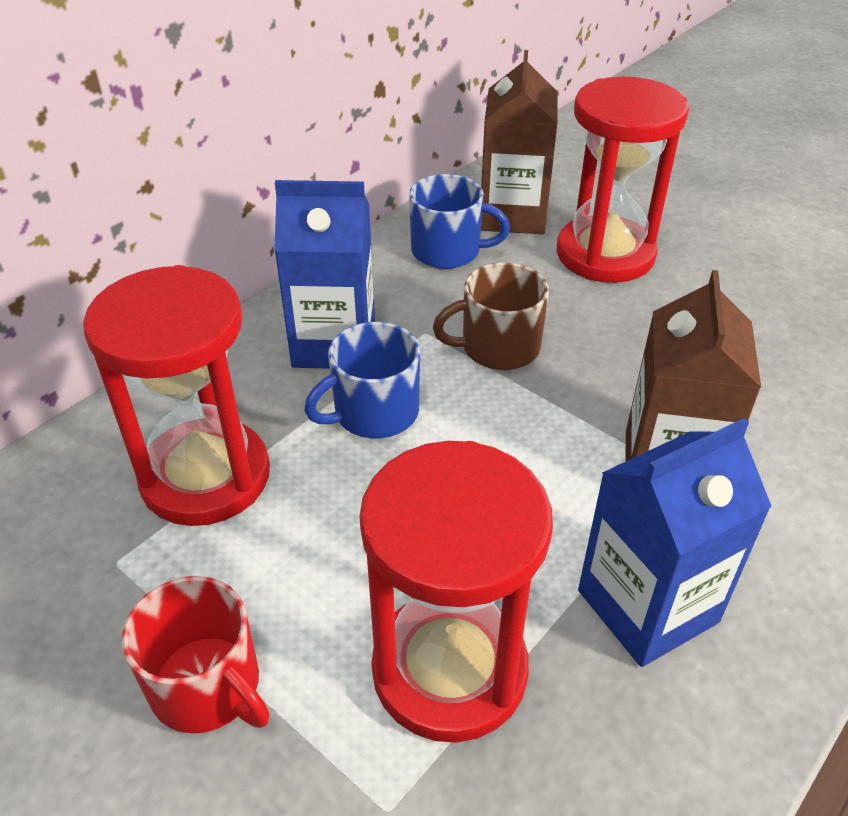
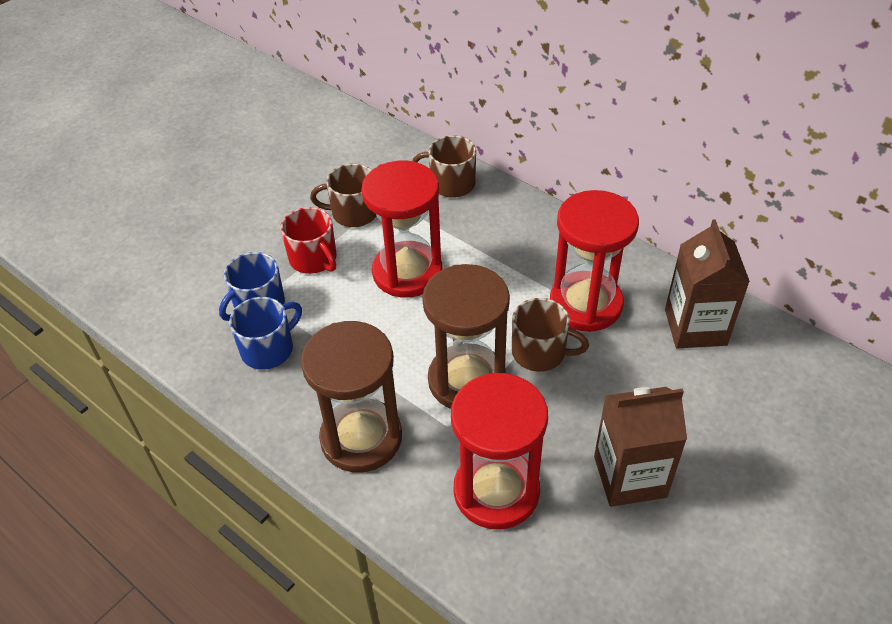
blue carton: 2 -> 0
brown hourglass: 0 -> 2
brown mug: 1 -> 3

